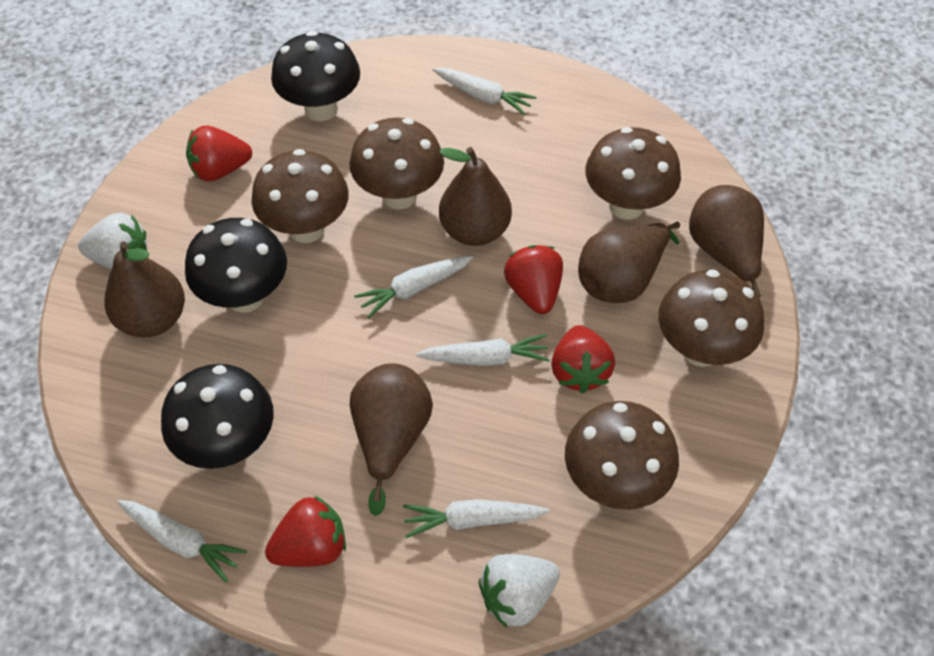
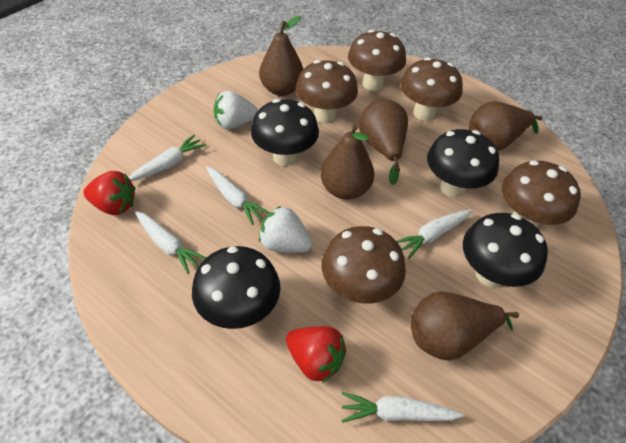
black mushroom: 3 -> 4
red strawberry: 4 -> 2

